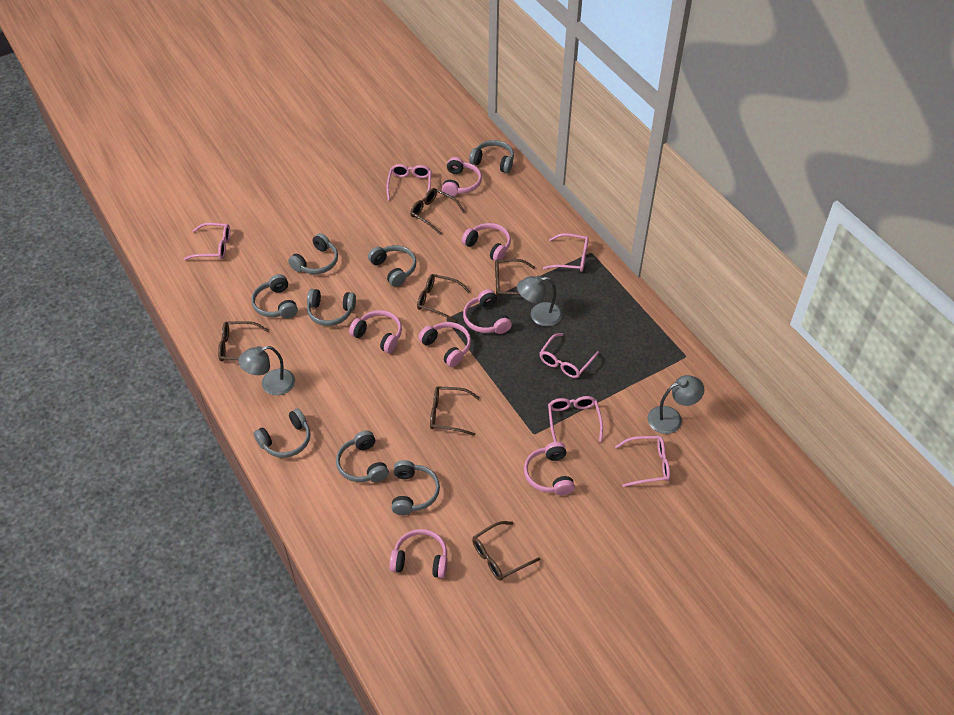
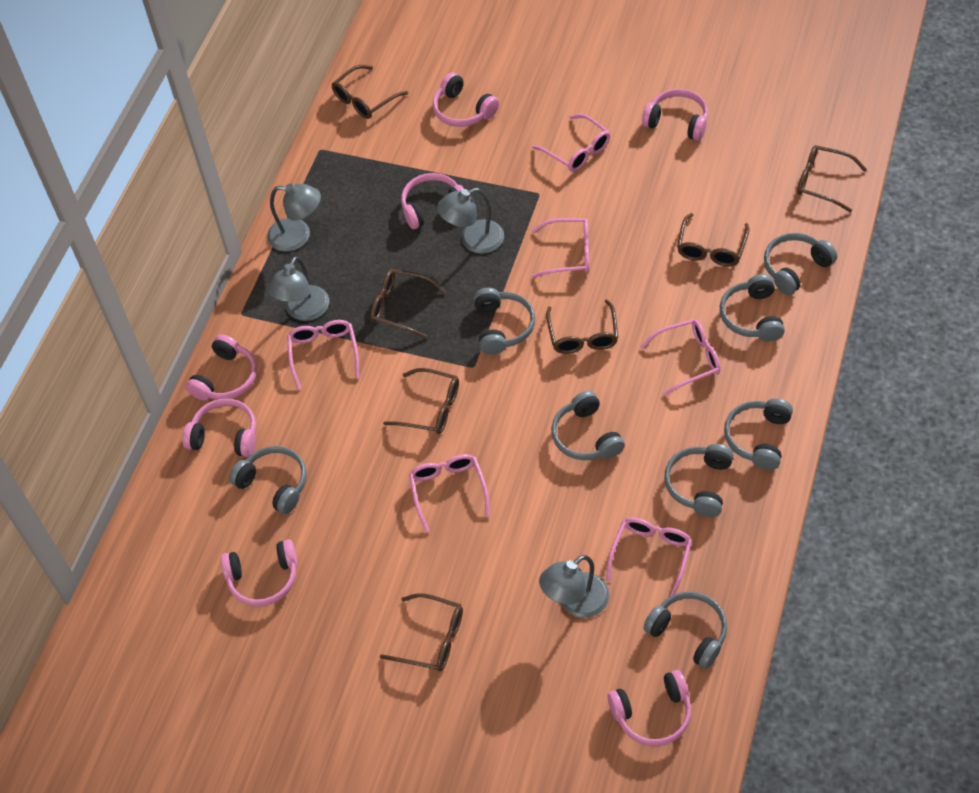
brown glasses: 6 -> 7
grey lamp: 3 -> 4

